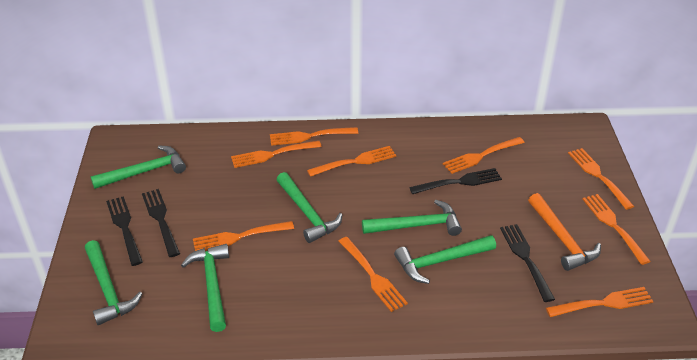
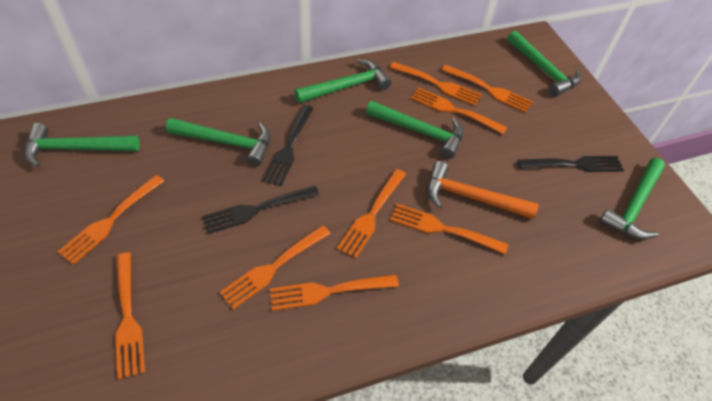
black fork: 4 -> 3

